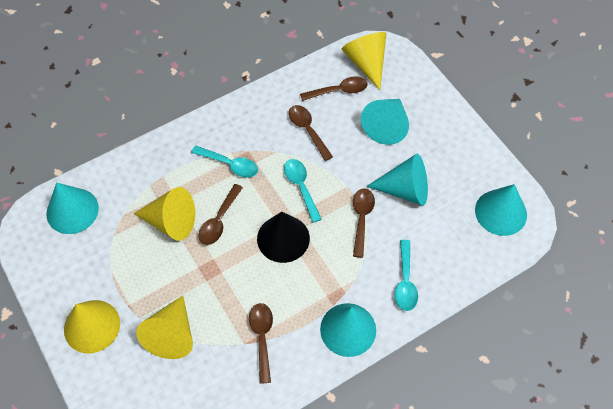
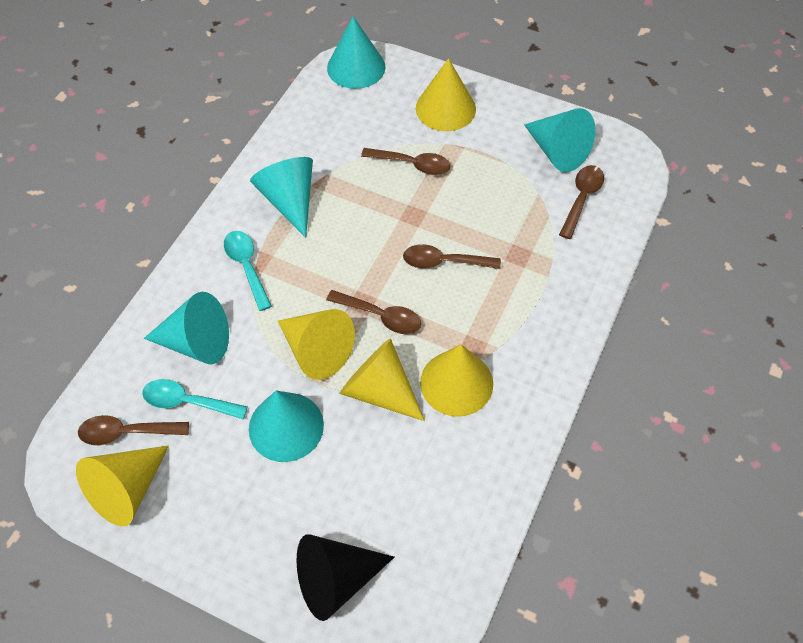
turquoise spoon: 3 -> 2
yellow cone: 4 -> 5

